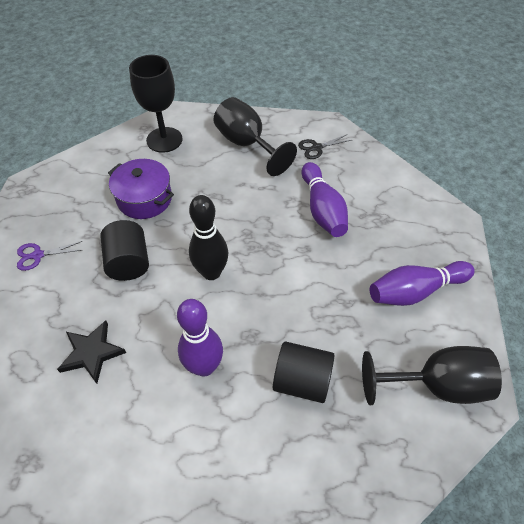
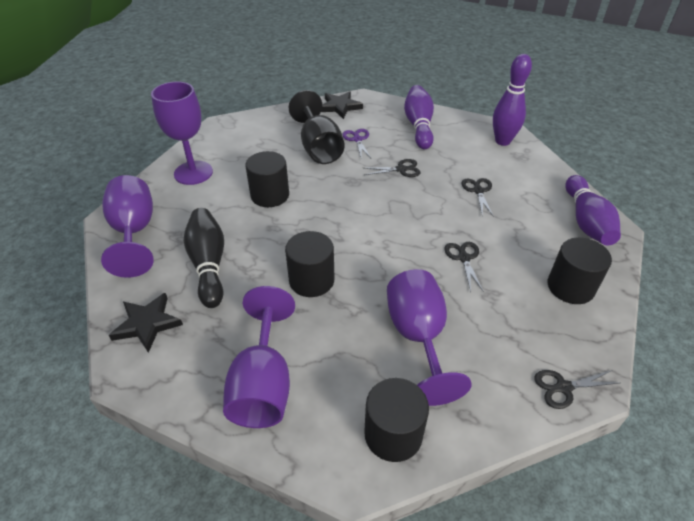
black cylinder: 2 -> 4
black goblet: 3 -> 1
black scissors: 1 -> 4
black star: 1 -> 2
purple goblet: 0 -> 4
purple pot: 1 -> 0

